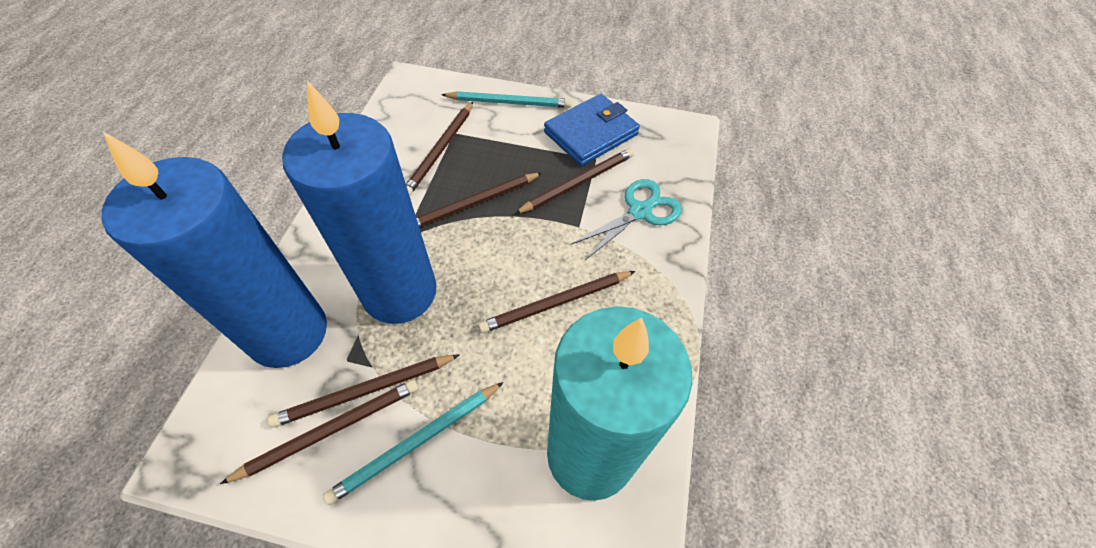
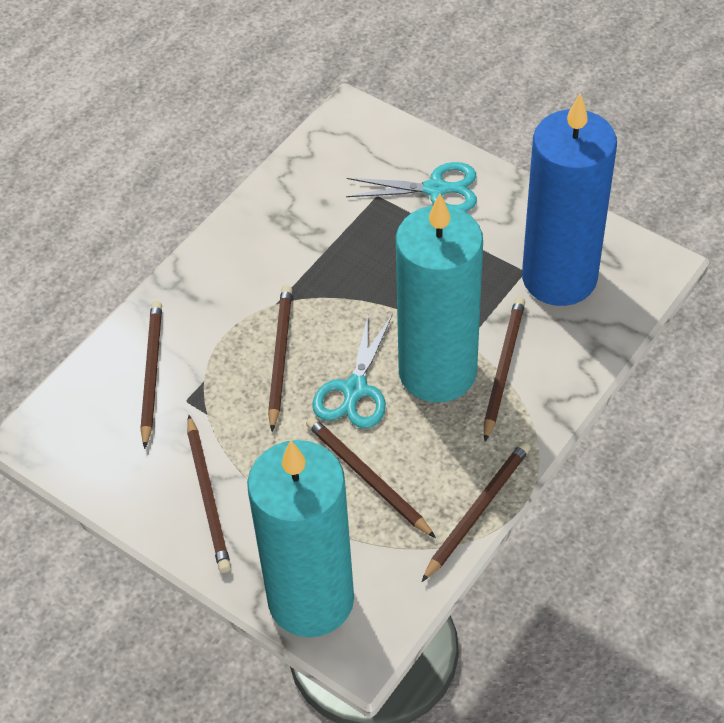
blue candle: 2 -> 1
blue wallet: 1 -> 0
turquoise candle: 1 -> 2
turquoise pencil: 2 -> 0
turquoise scissors: 1 -> 2

